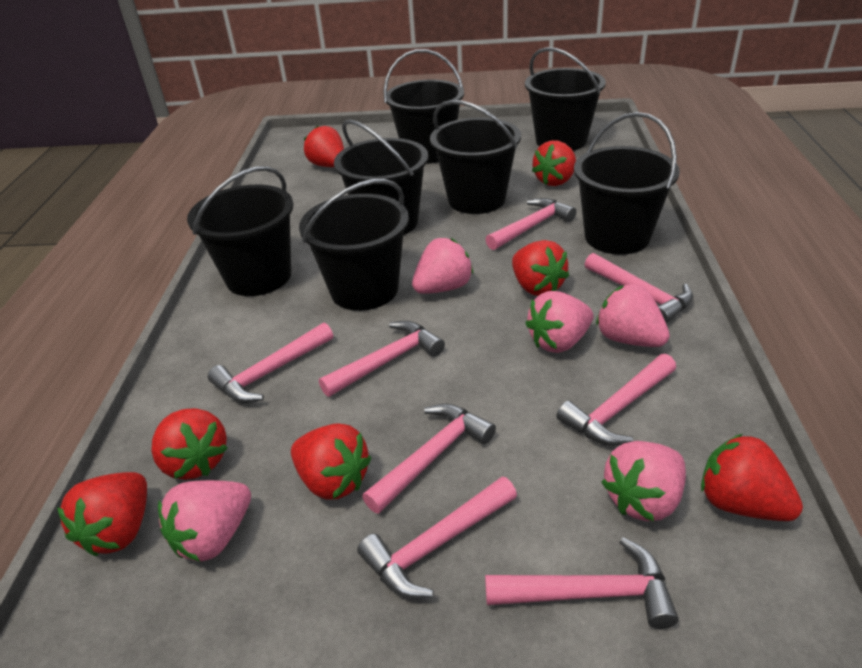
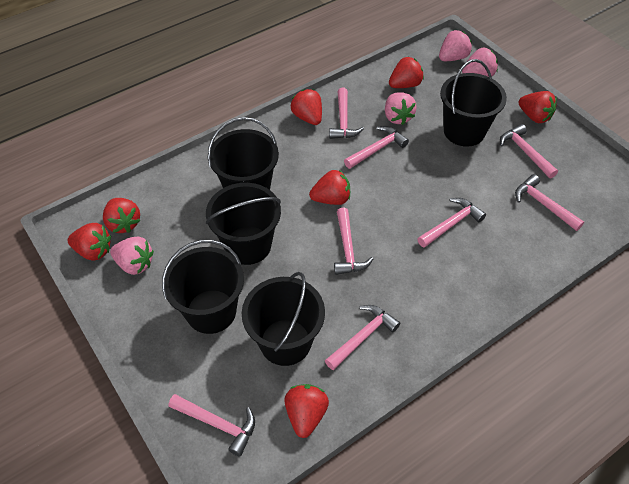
black bucket: 7 -> 5
pink strawberry: 5 -> 4

